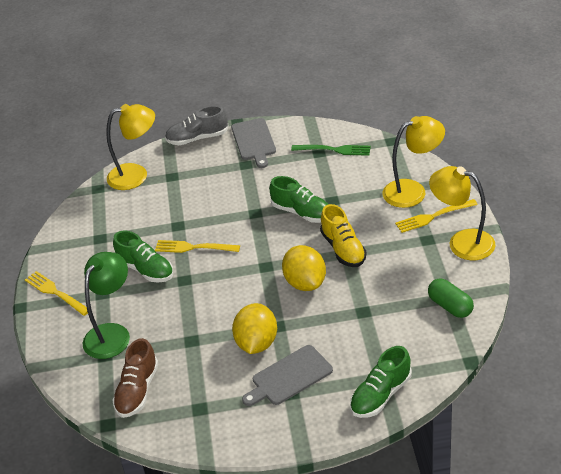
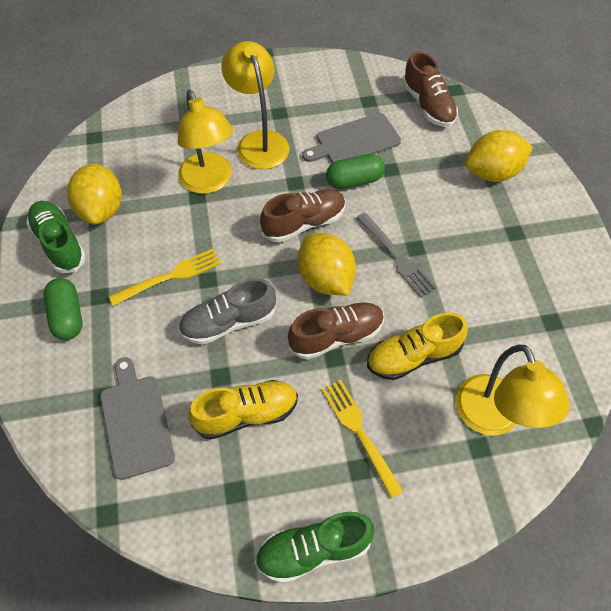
brown shoe: 1 -> 3
green capsule: 1 -> 2
green fork: 1 -> 0
green lamp: 1 -> 0
green shoe: 3 -> 2
grey fork: 0 -> 1
yellow fork: 3 -> 2
yellow lemon: 2 -> 3
yellow shoe: 1 -> 2

